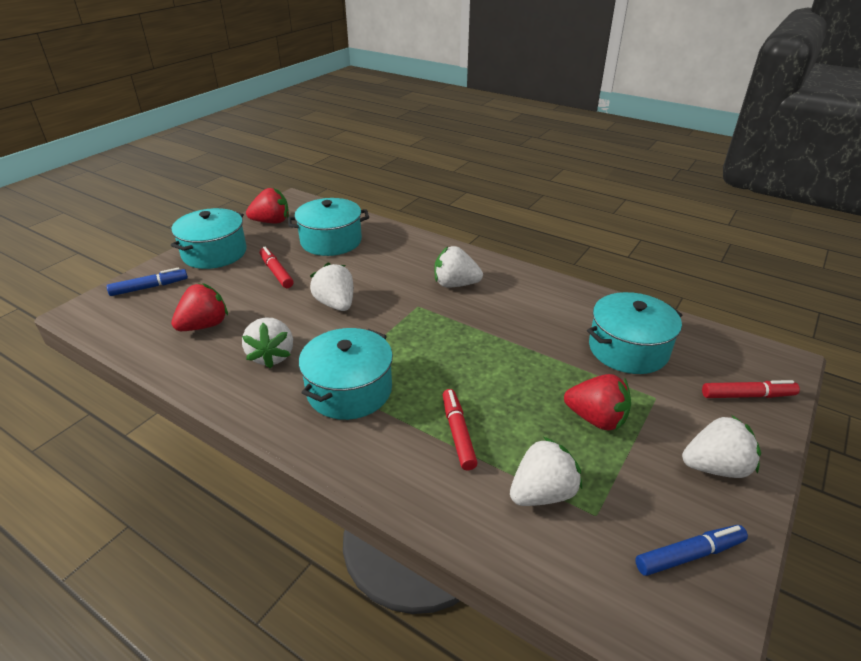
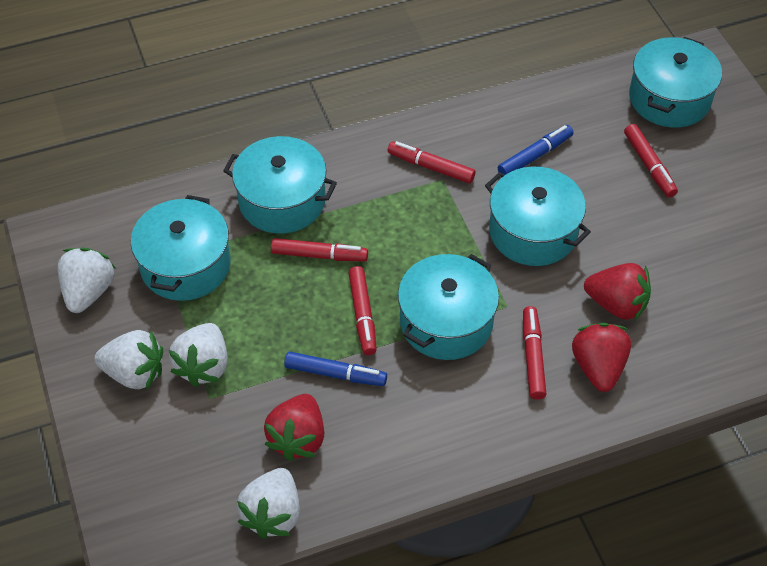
red marker: 3 -> 5
turquoise pot: 4 -> 5
white strawberry: 5 -> 4

